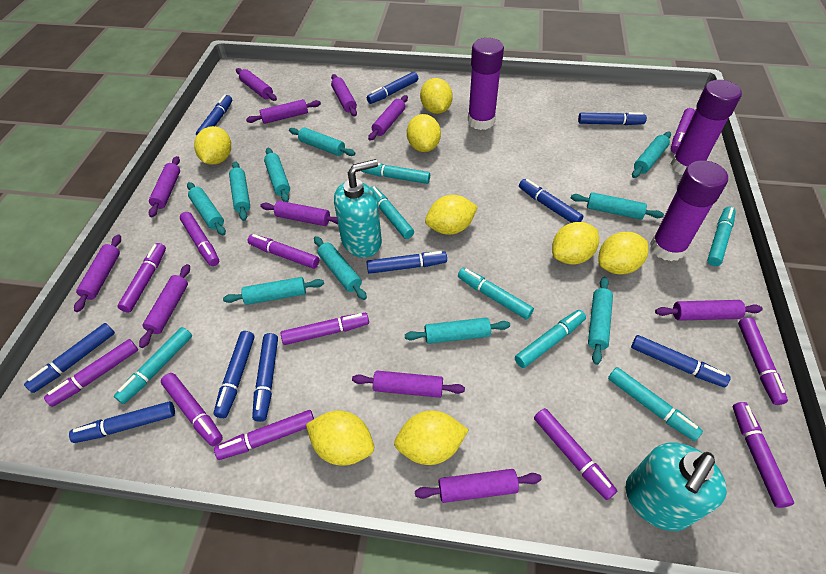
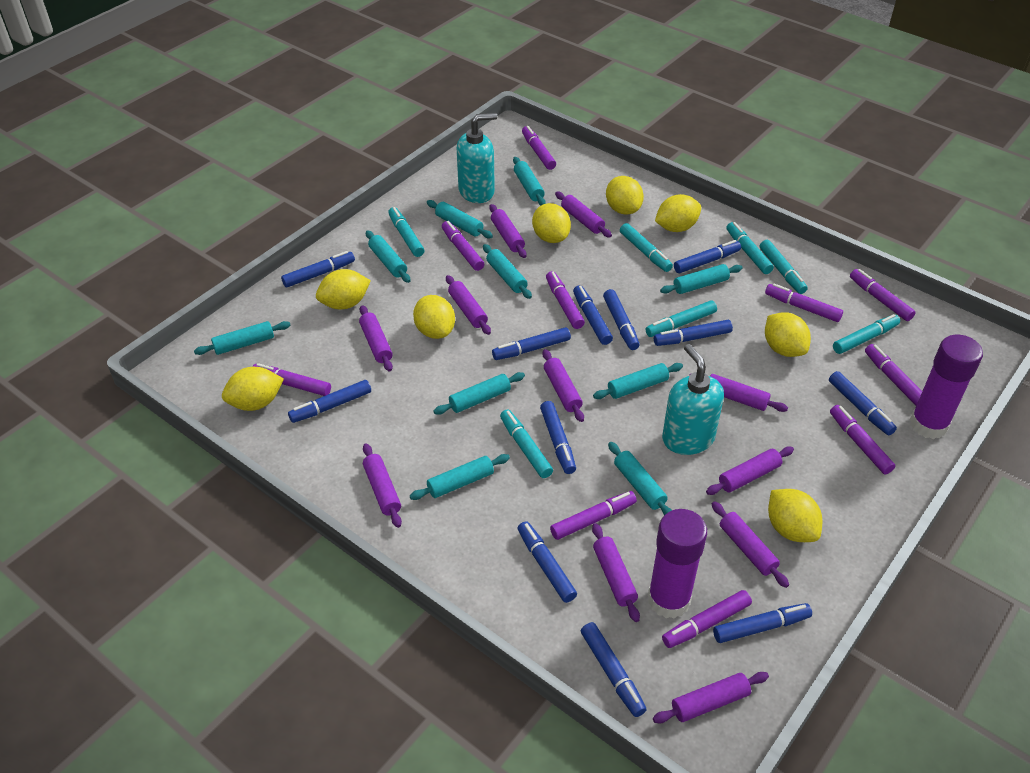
blue marker: 10 -> 12
purple glue stick: 3 -> 2
purple marker: 11 -> 10

